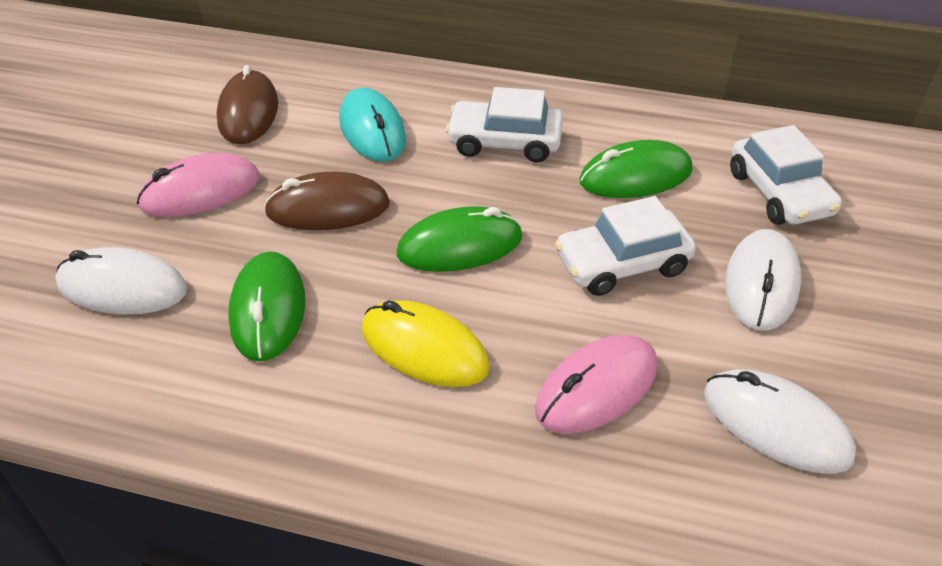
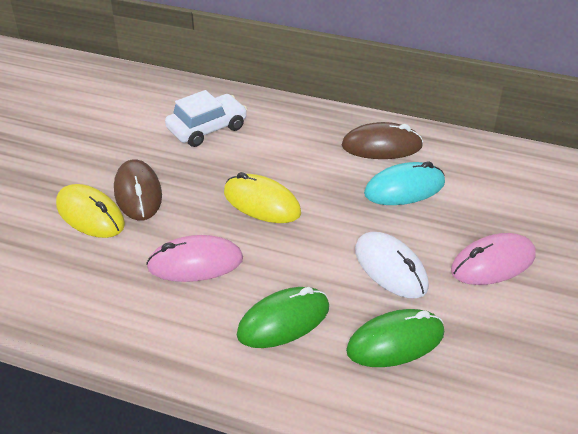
green mouse: 3 -> 2
white car: 3 -> 1
white mouse: 3 -> 1
yellow mouse: 1 -> 2

